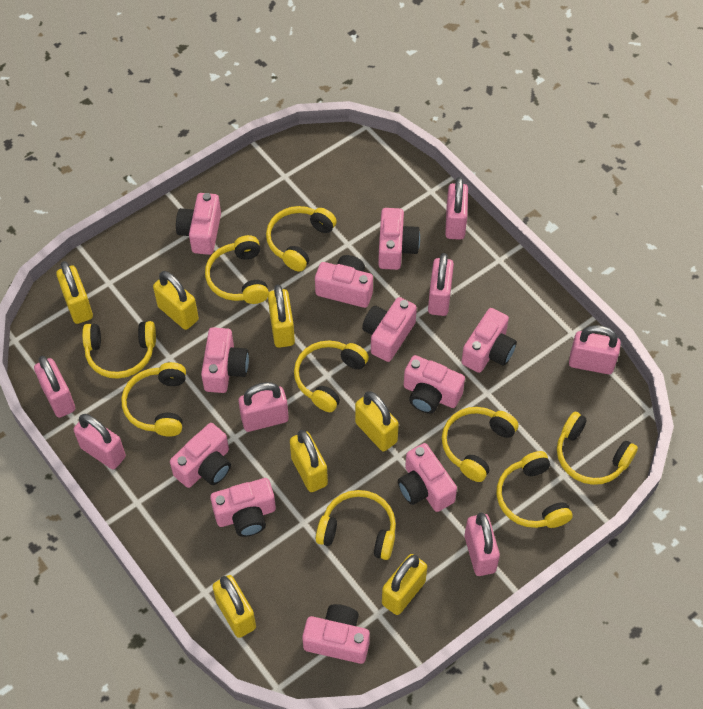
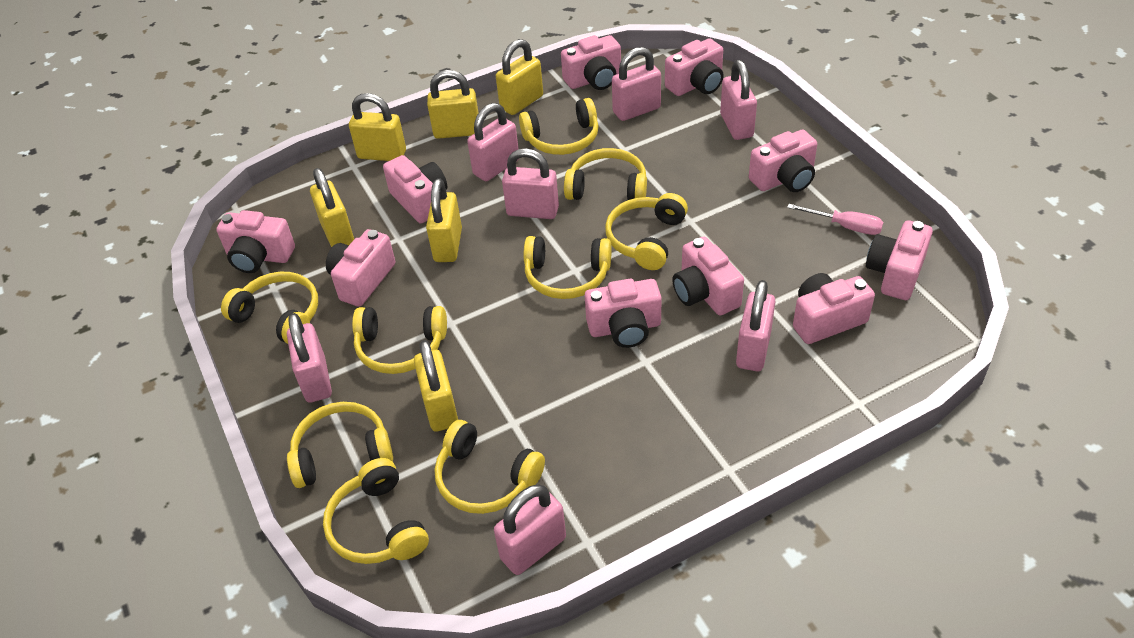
pink camera: 11 -> 10
pink screwdriver: 0 -> 1
yellow padlock: 7 -> 6

